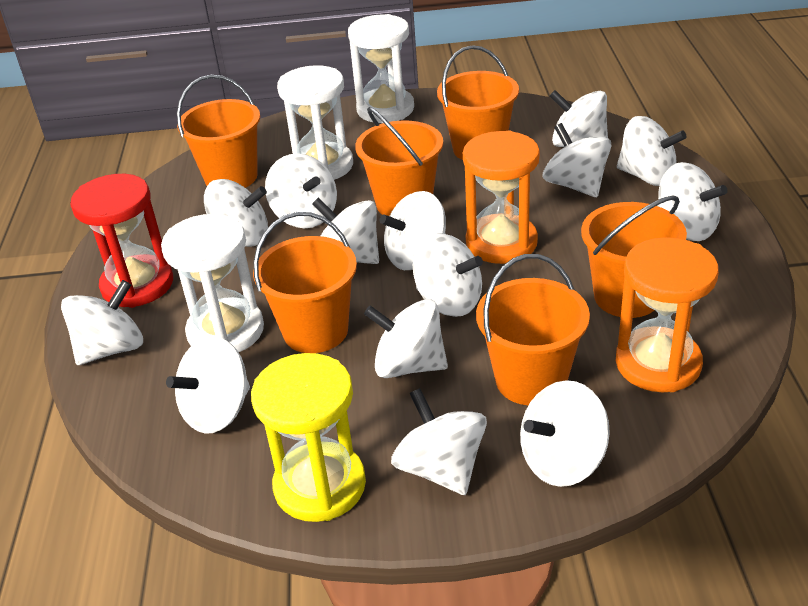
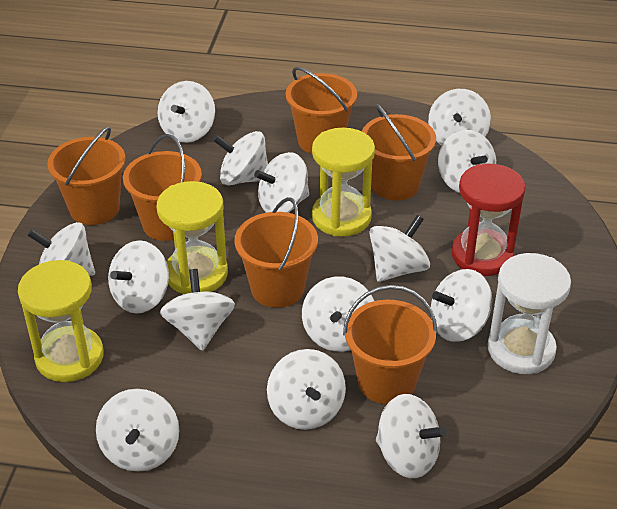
orange hourglass: 2 -> 0
white hourglass: 3 -> 1
yellow hourglass: 1 -> 3

